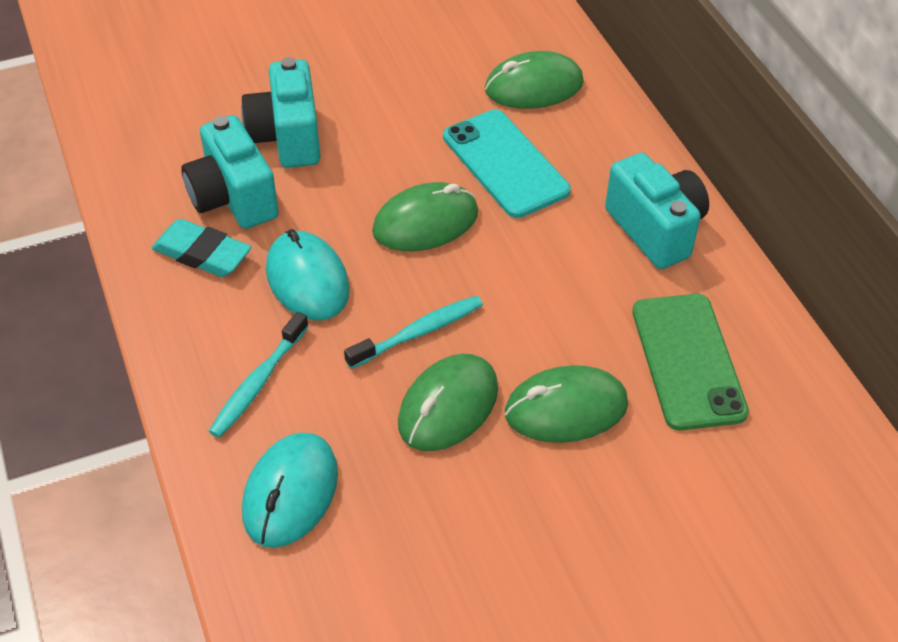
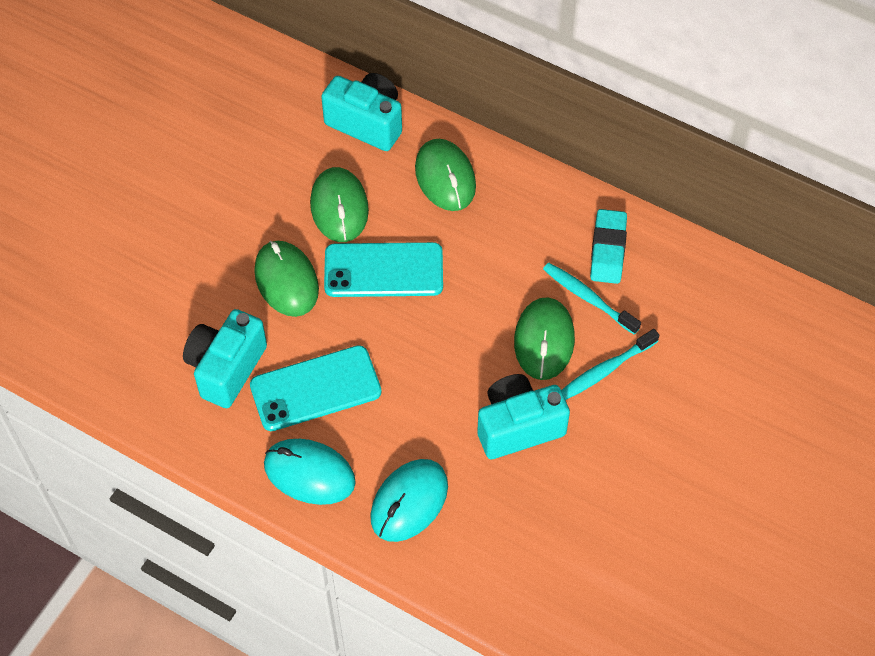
green phone: 1 -> 0
turquoise phone: 1 -> 2

